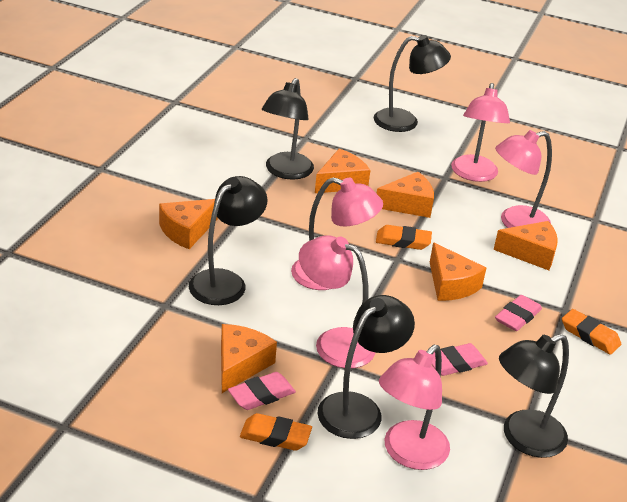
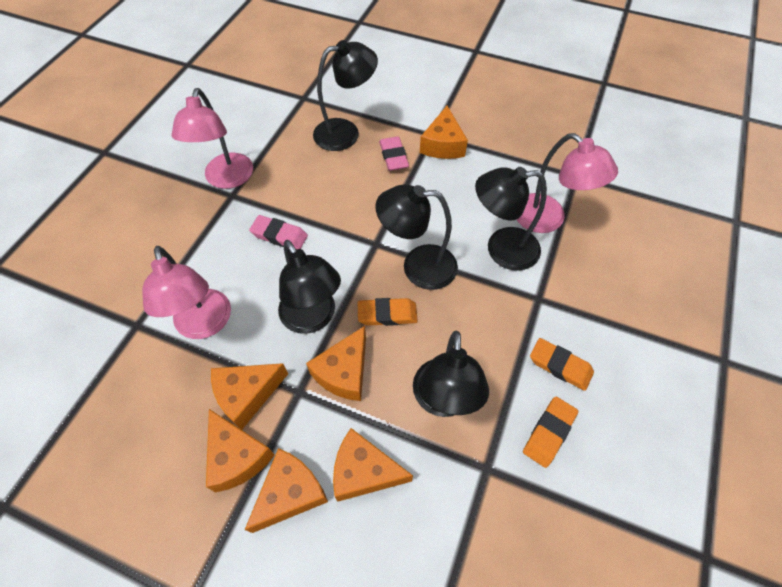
pink eraser: 3 -> 2
pink lamp: 5 -> 3

